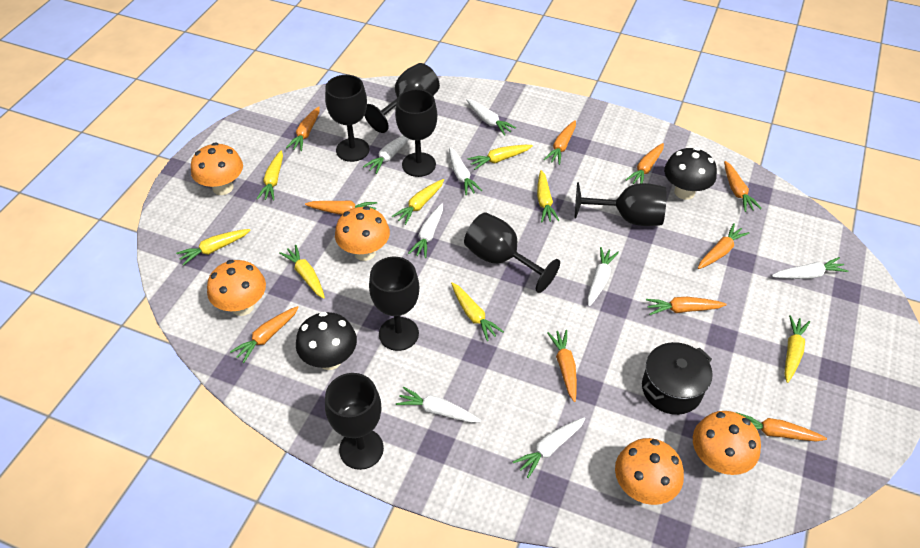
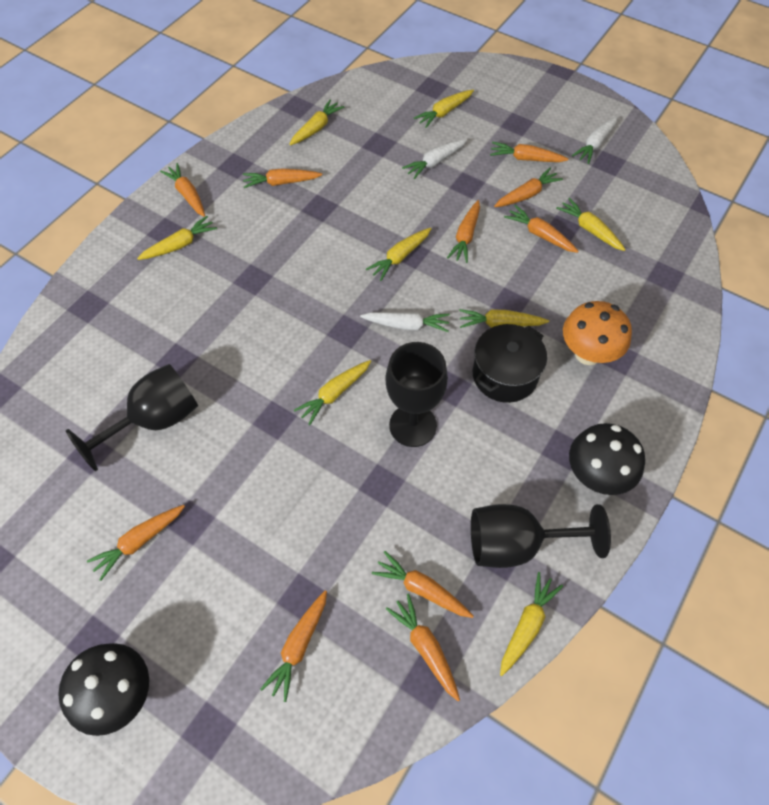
black goblet: 7 -> 3
orange mushroom: 5 -> 1
white carrot: 8 -> 3

